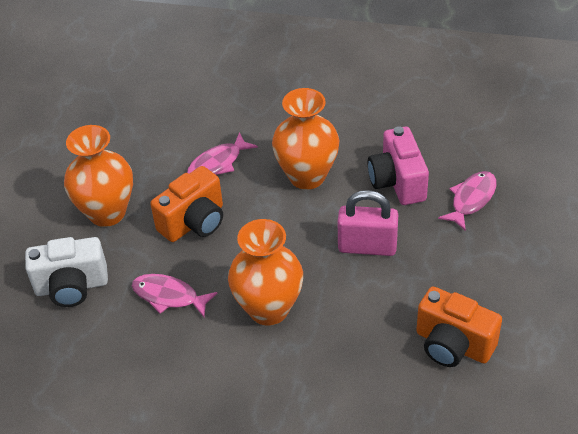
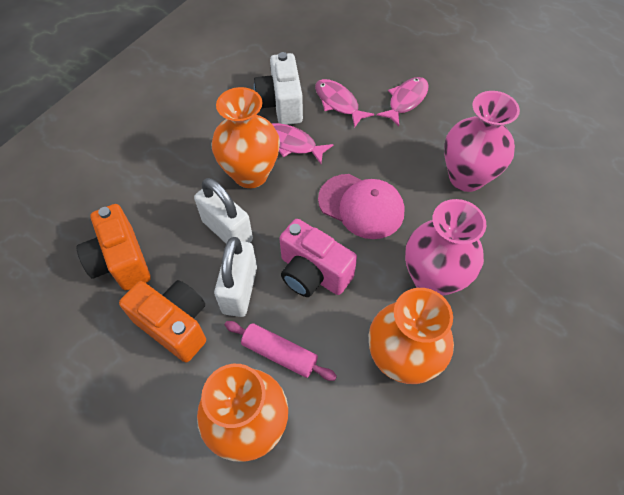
pink cap: 0 -> 1
pink padlock: 1 -> 0
pink rolling pin: 0 -> 1
pink vase: 0 -> 2
white padlock: 0 -> 2

